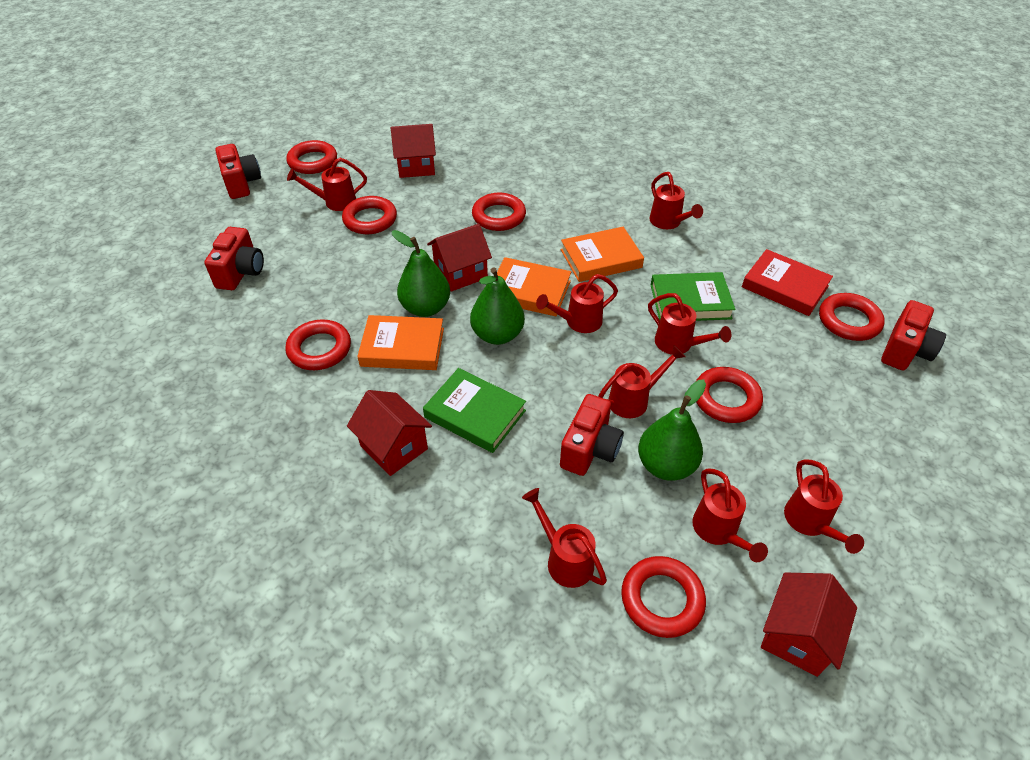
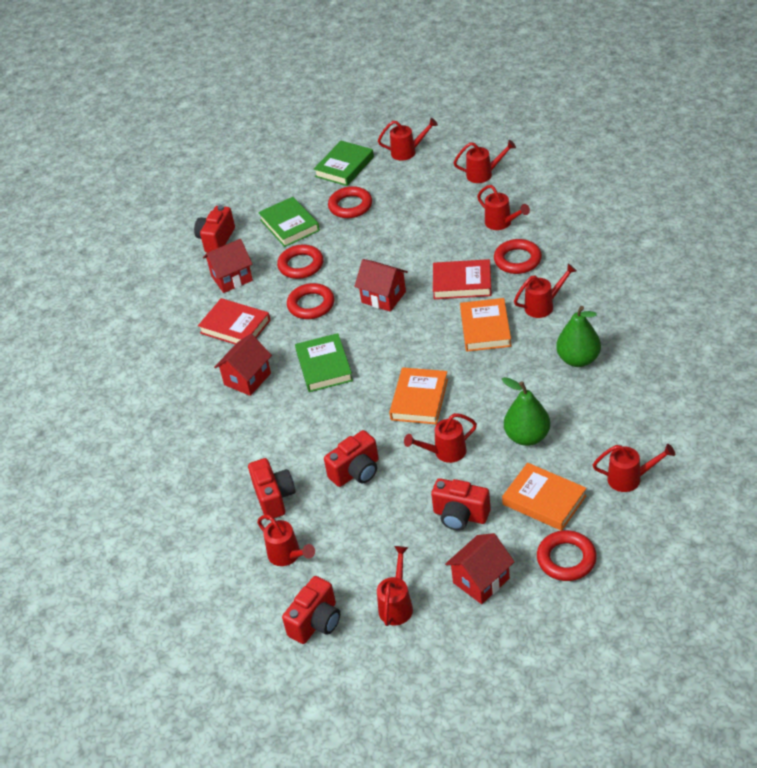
green book: 2 -> 3
green pear: 3 -> 2
red book: 1 -> 2
red camera: 4 -> 5
red ring: 7 -> 5

